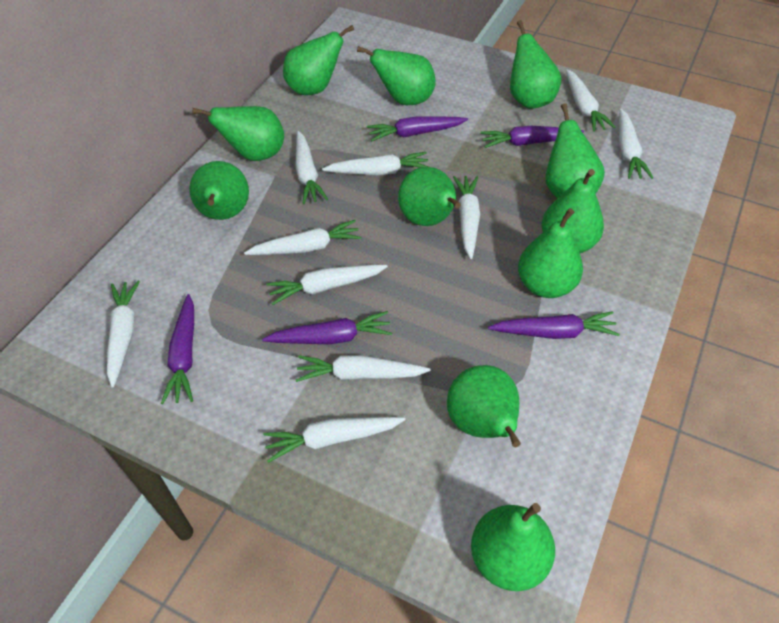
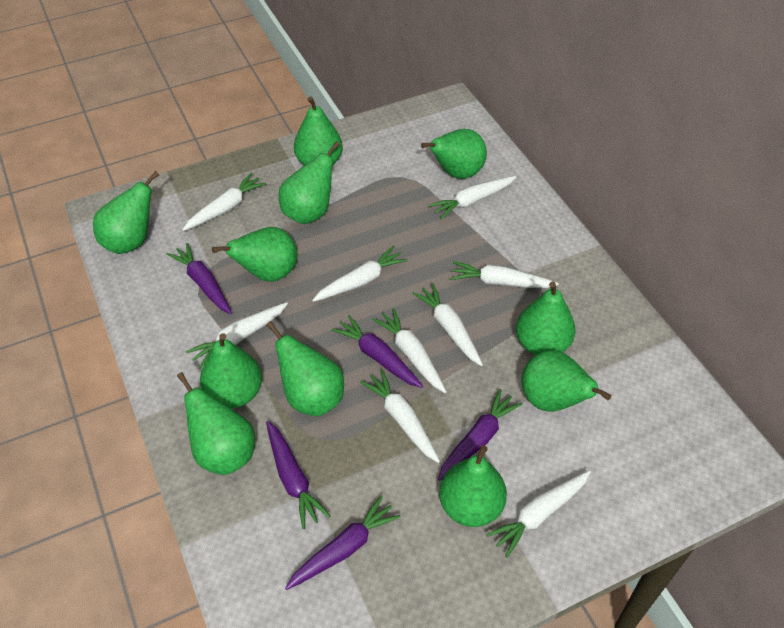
white carrot: 10 -> 9

